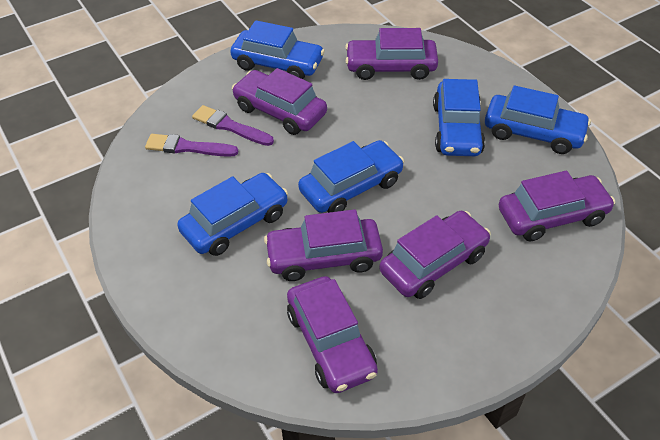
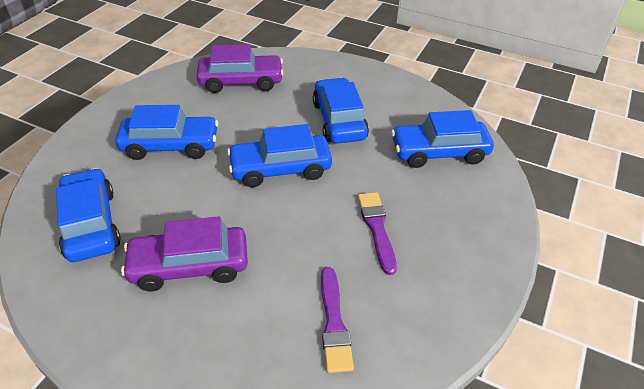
purple car: 6 -> 2

